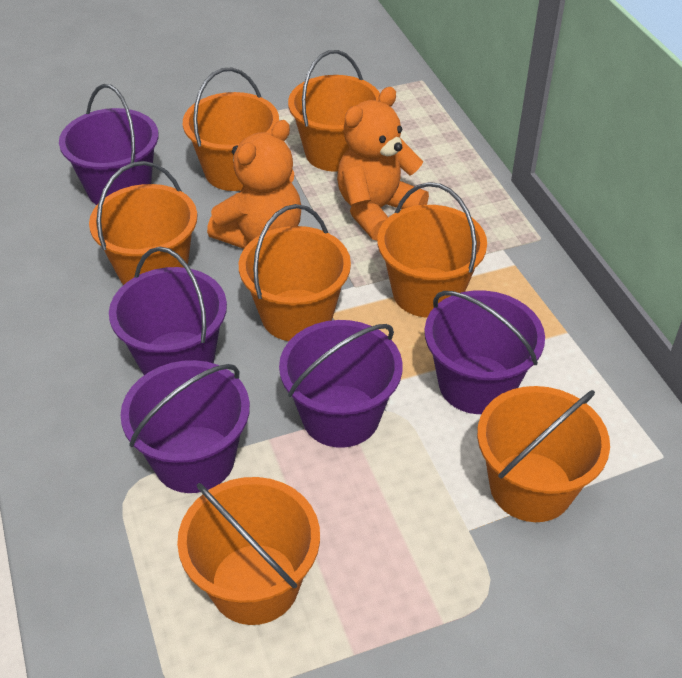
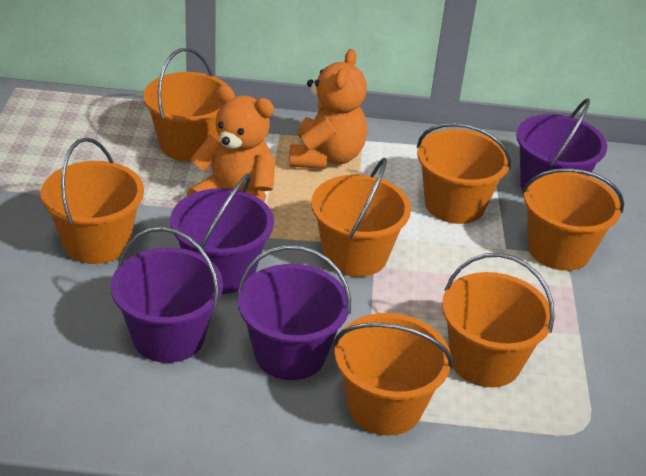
purple bucket: 5 -> 4

